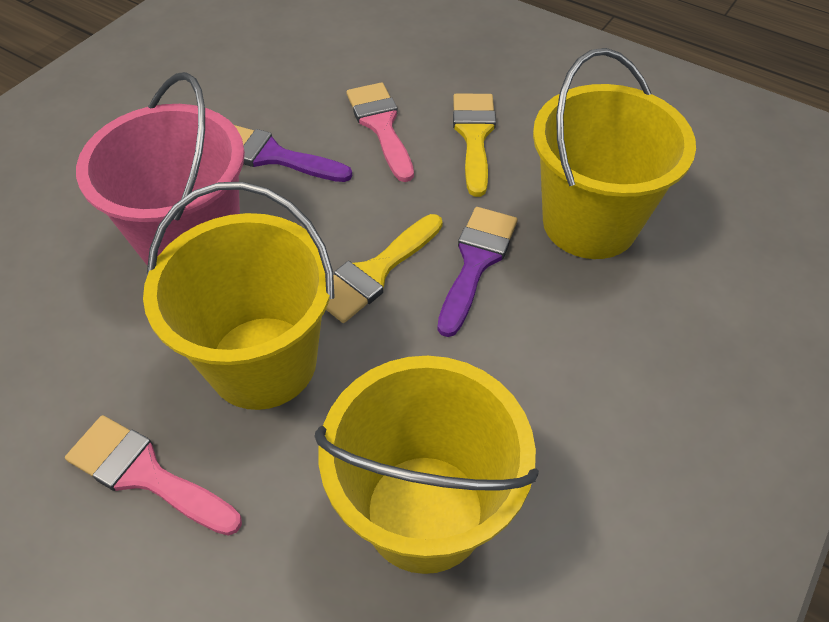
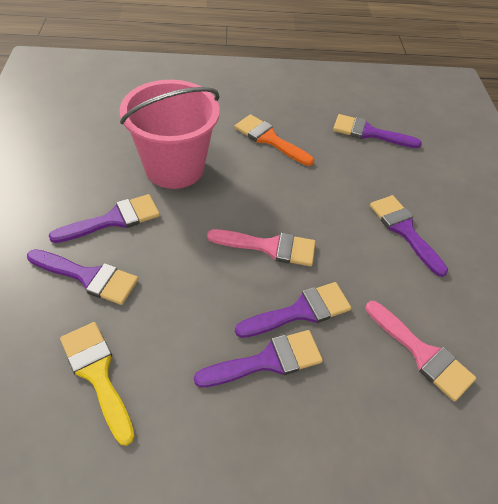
orange brush: 0 -> 1
purple brush: 2 -> 6
yellow brush: 2 -> 1
yellow bucket: 3 -> 0

